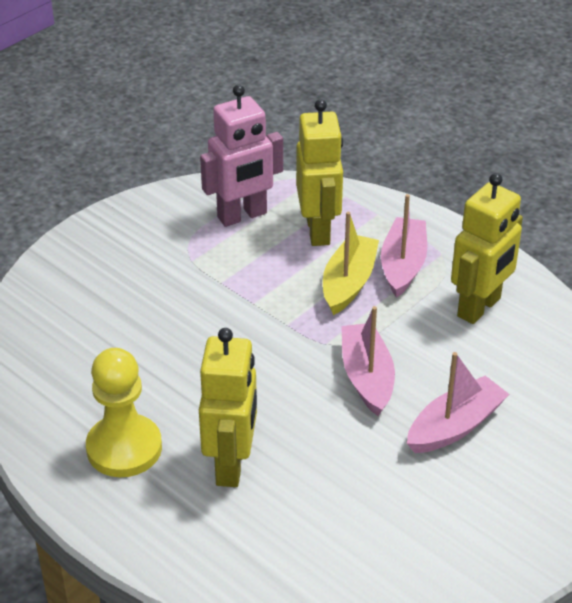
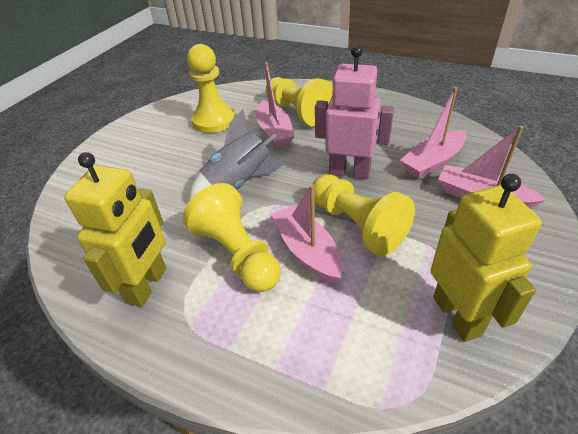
grey rocket: 0 -> 1
pink boat: 3 -> 4
yellow boat: 1 -> 0
yellow pawn: 1 -> 4
yellow robot: 3 -> 2

